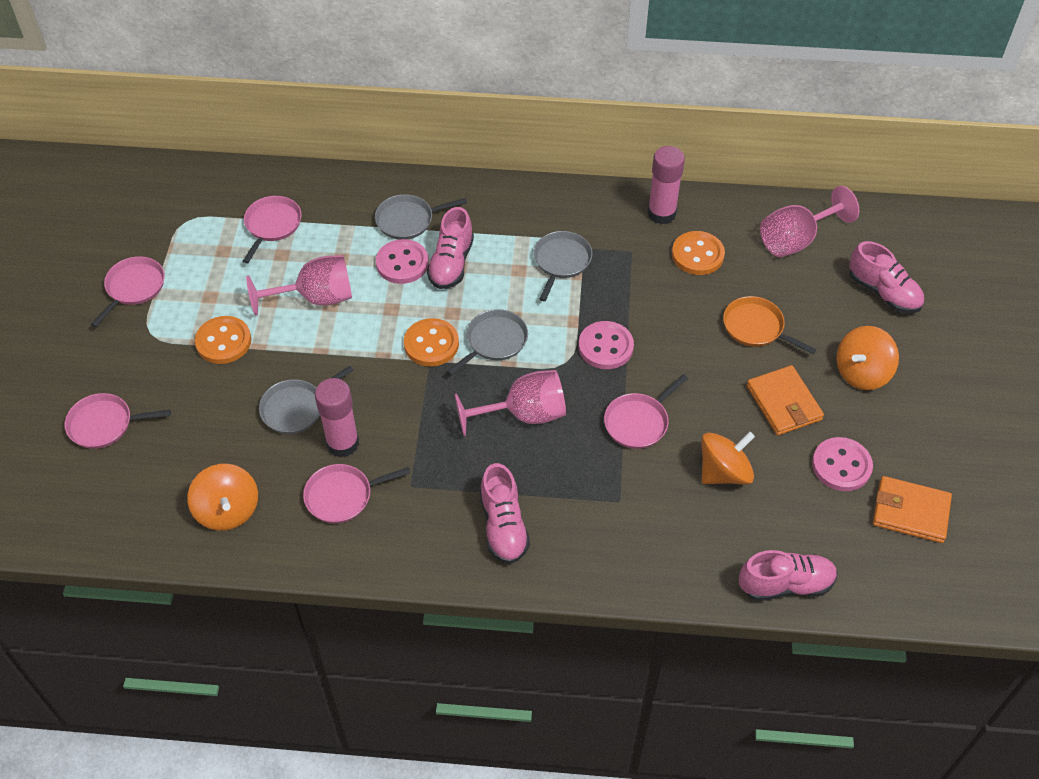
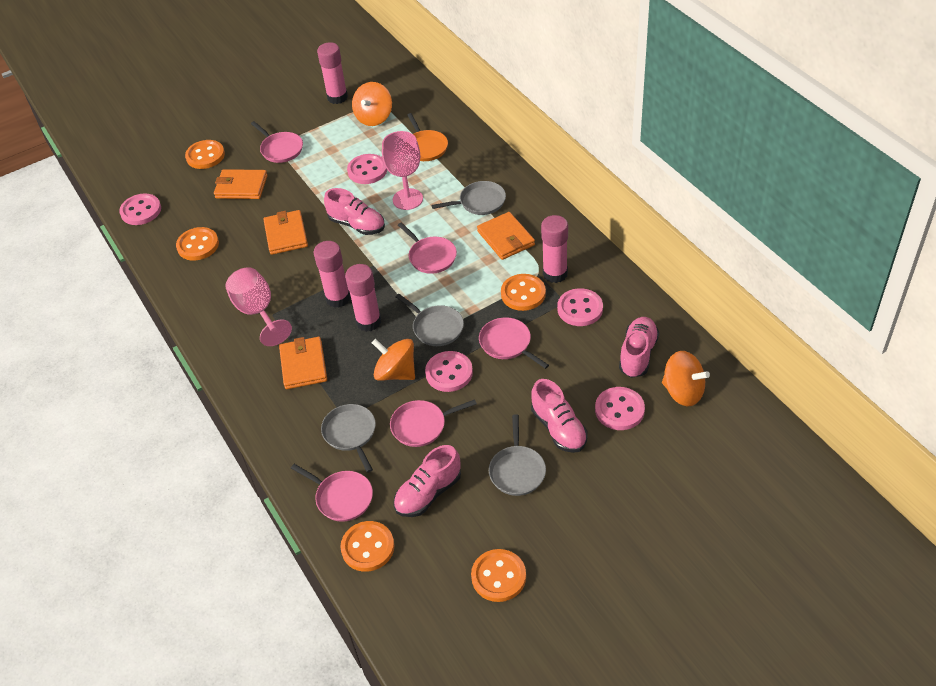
orange button: 3 -> 5
orange wallet: 2 -> 4
pink button: 3 -> 5
pink glue stick: 2 -> 4
pink goblet: 3 -> 2

